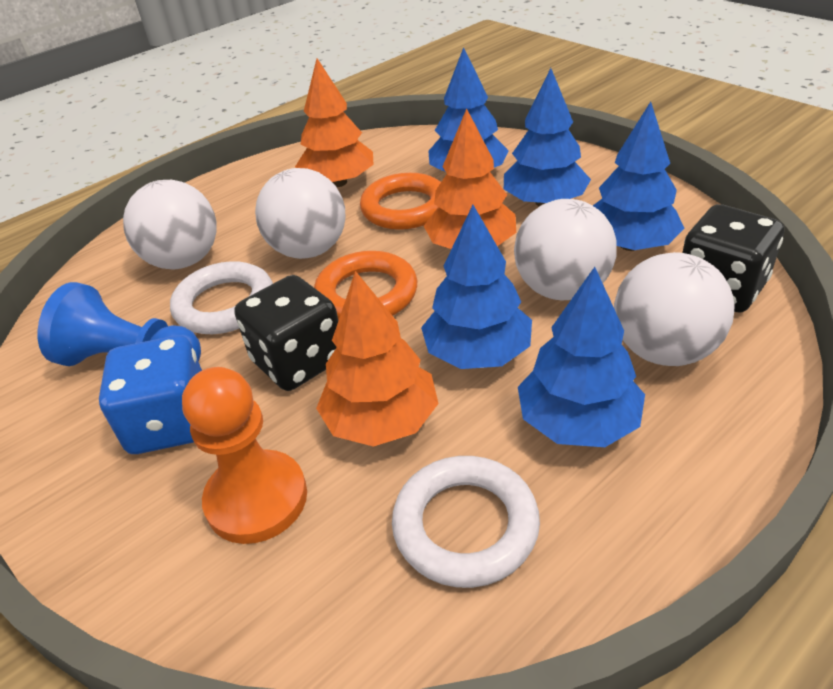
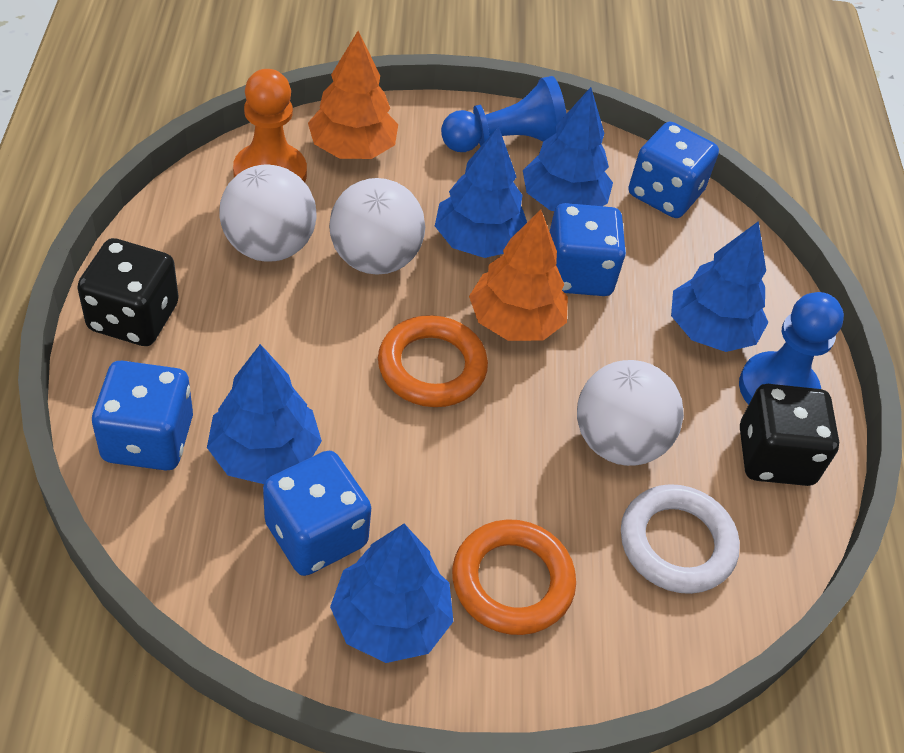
blue dice: 1 -> 4
blue pawn: 1 -> 2
orange tree: 3 -> 2
white ball: 4 -> 3
white ring: 2 -> 1

